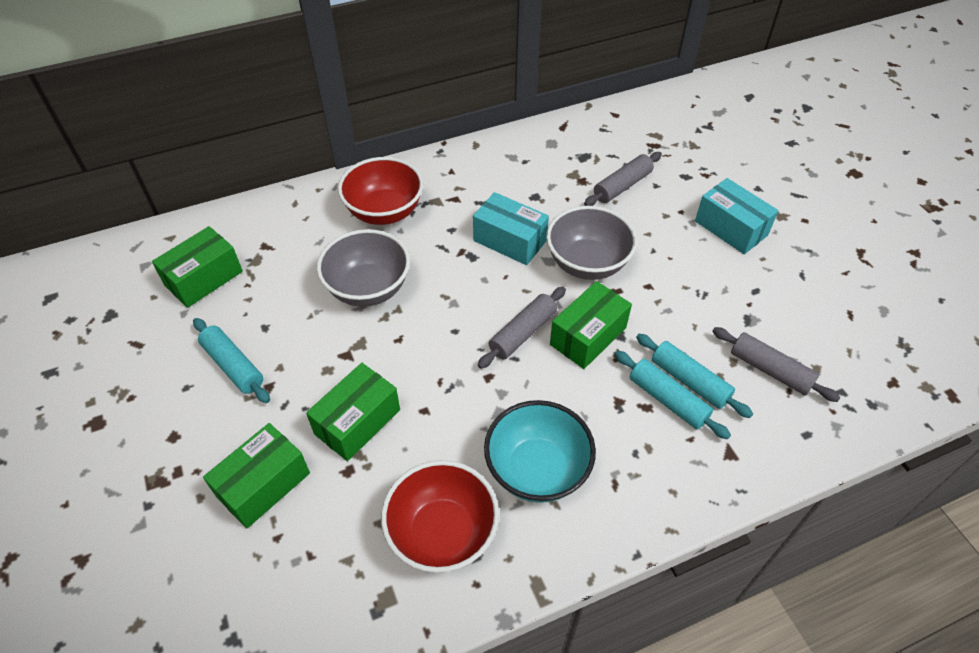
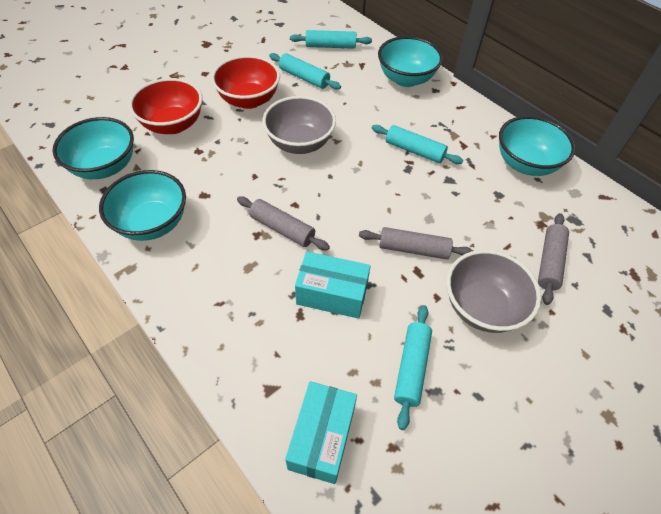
green box: 4 -> 0
turquoise bowl: 1 -> 4
turquoise rolling pin: 3 -> 4

